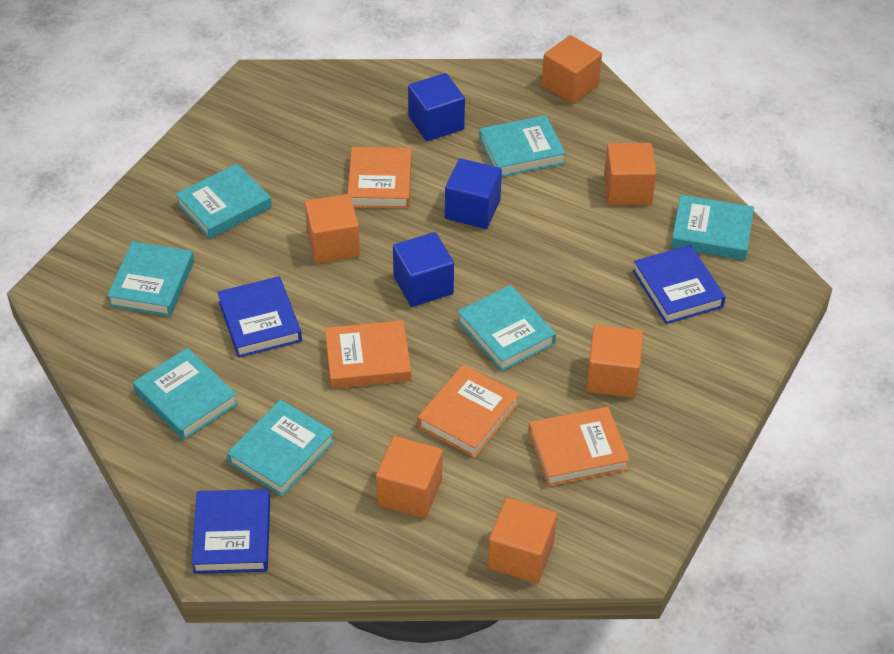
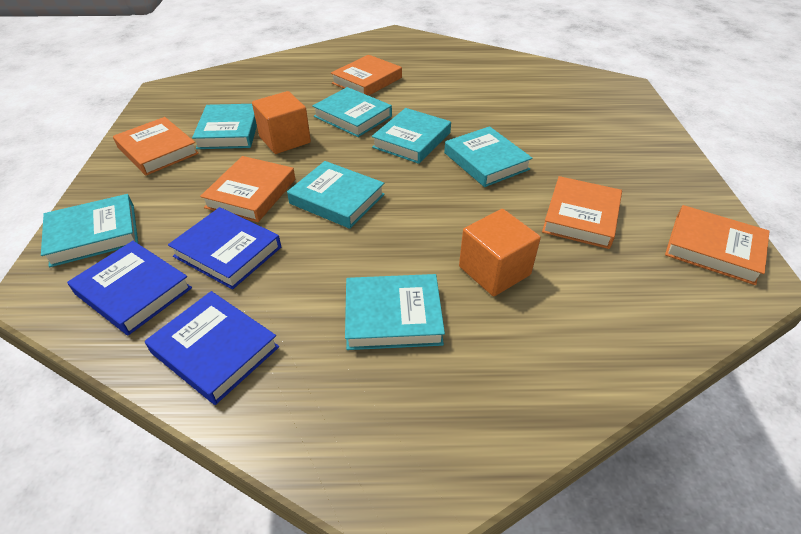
blue cube: 3 -> 0
orange book: 4 -> 5
orange cube: 6 -> 2

